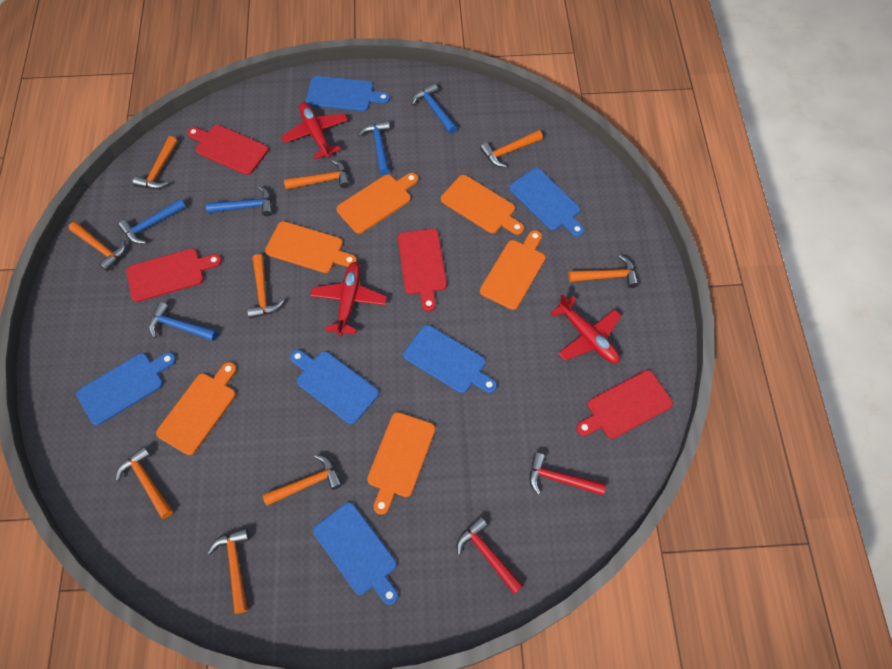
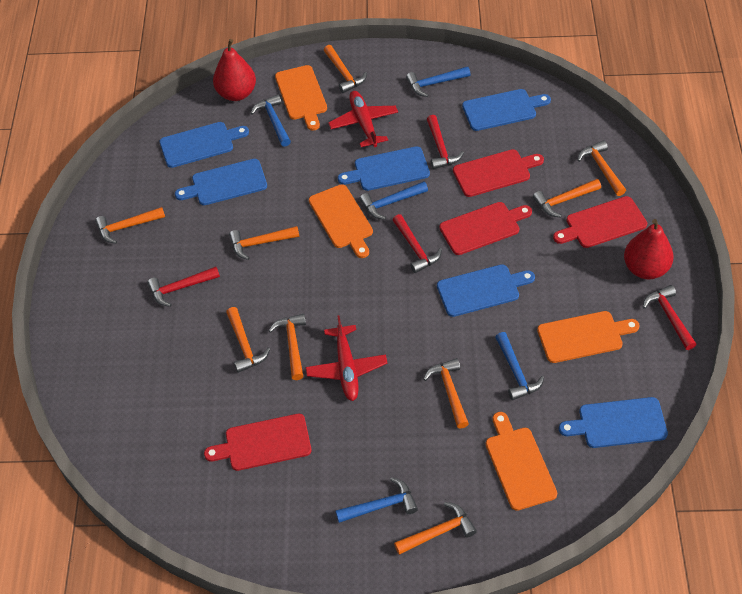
orange cutting board: 6 -> 4
red hammer: 2 -> 4
red pear: 0 -> 2
red plane: 3 -> 2

